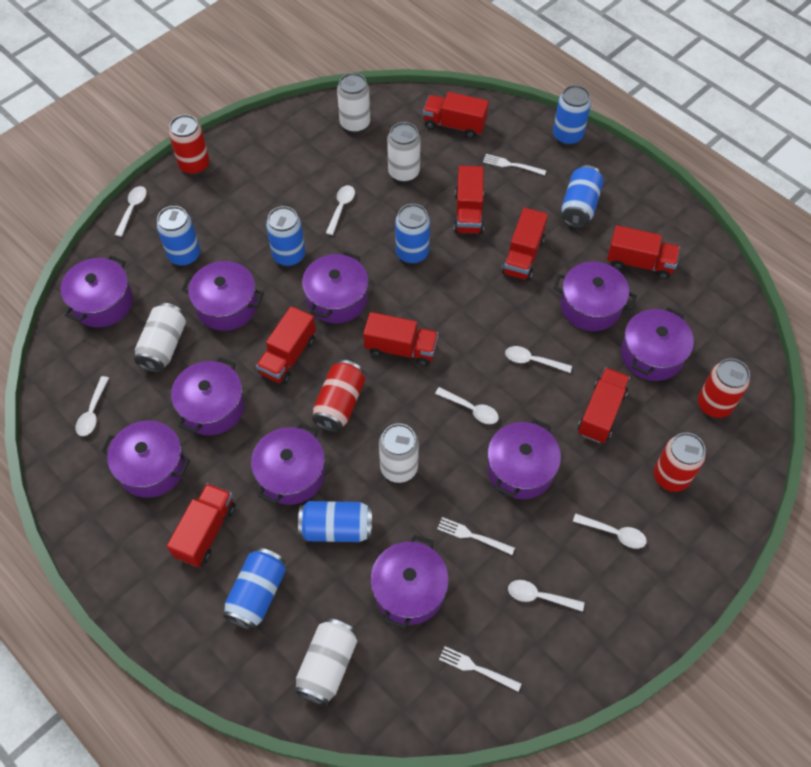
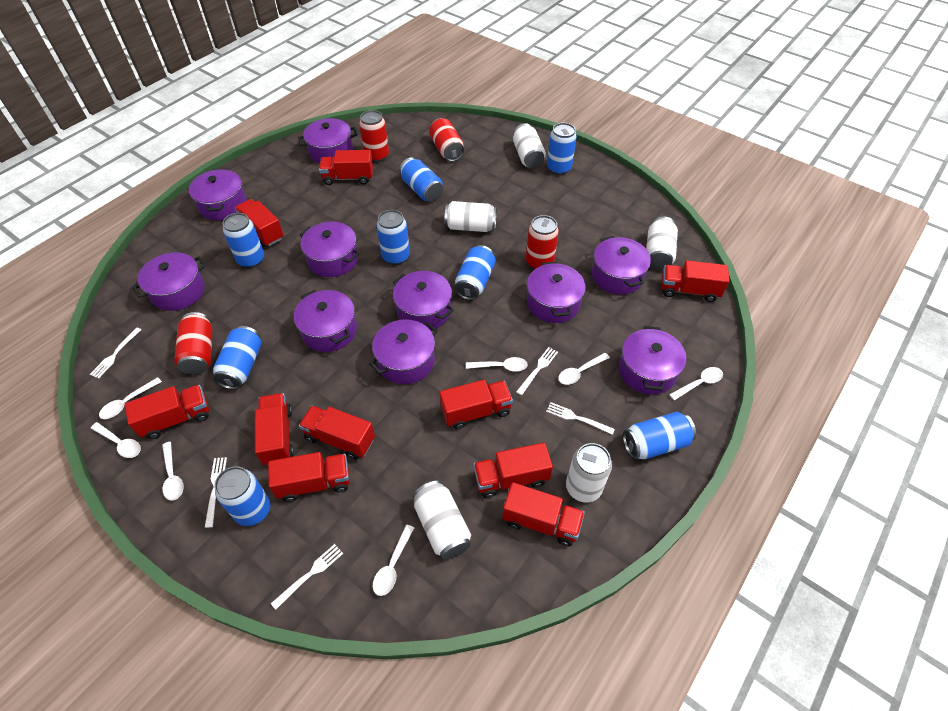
blue can: 7 -> 8
red truck: 8 -> 10
white fork: 3 -> 5

